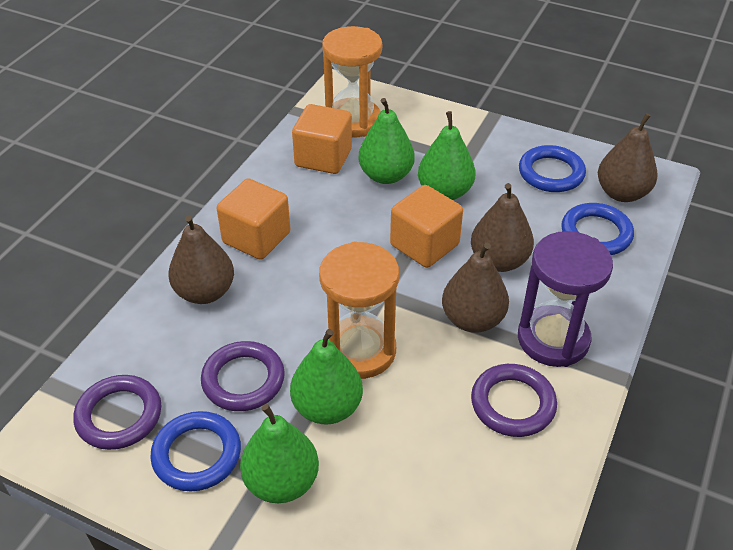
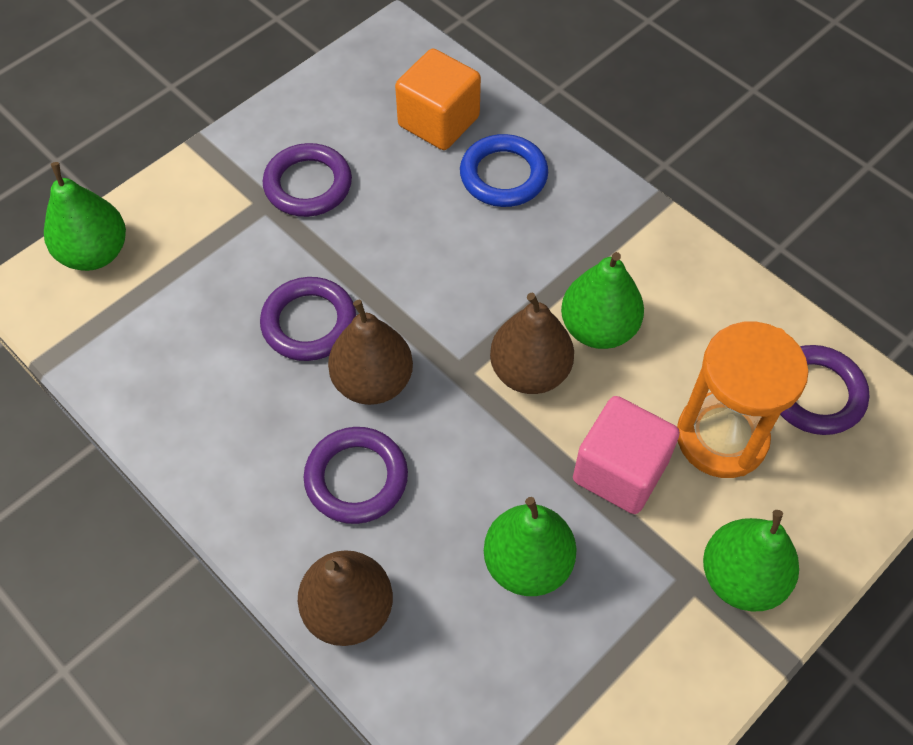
blue ring: 3 -> 1
brown pear: 4 -> 3
orange cube: 3 -> 1
orange hourglass: 2 -> 1
pink cube: 0 -> 1
purple hourglass: 1 -> 0
purple ring: 3 -> 4

